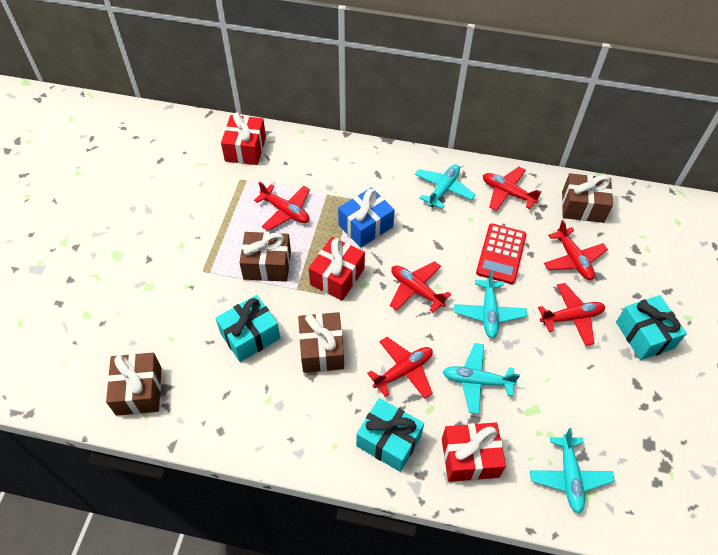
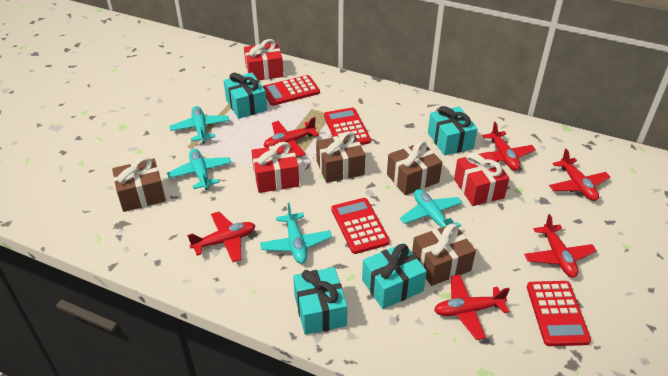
blue gift: 1 -> 0
red calculator: 1 -> 4
turquoise gift: 3 -> 4

